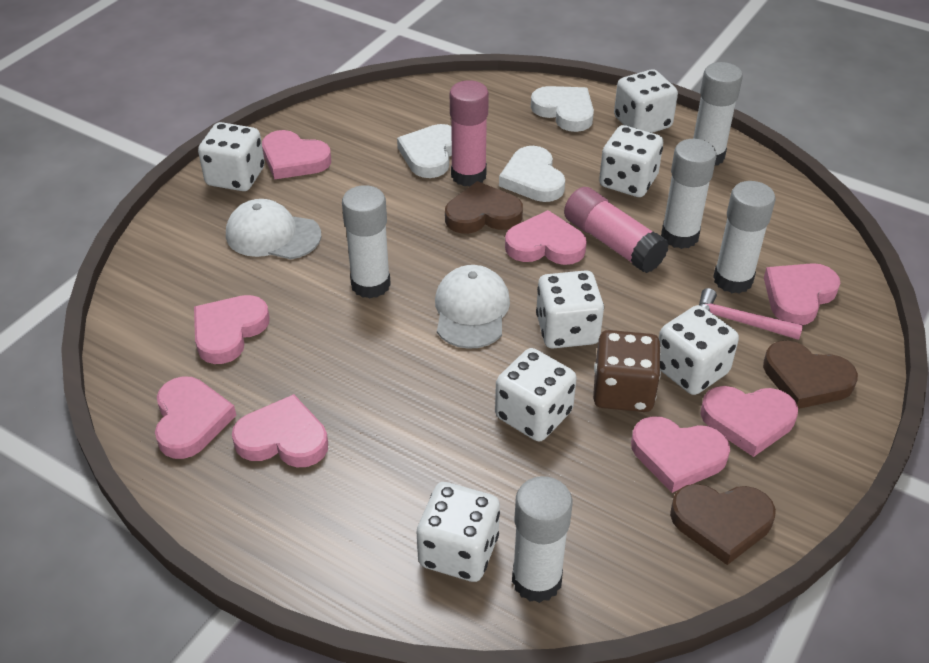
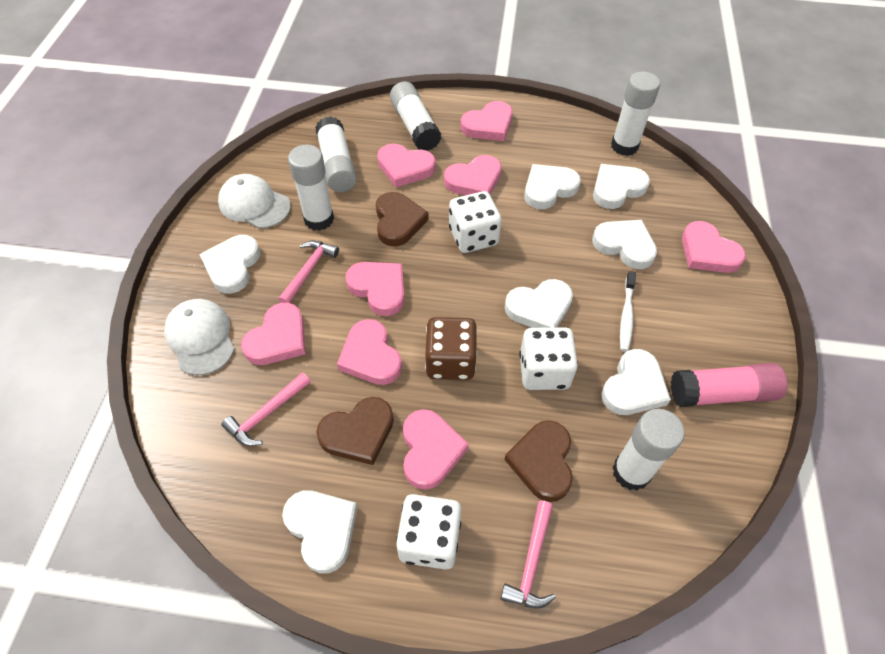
pink glue stick: 2 -> 1
pink hammer: 1 -> 3
white dice: 7 -> 3
white heart: 3 -> 7
white toothbrush: 0 -> 1

